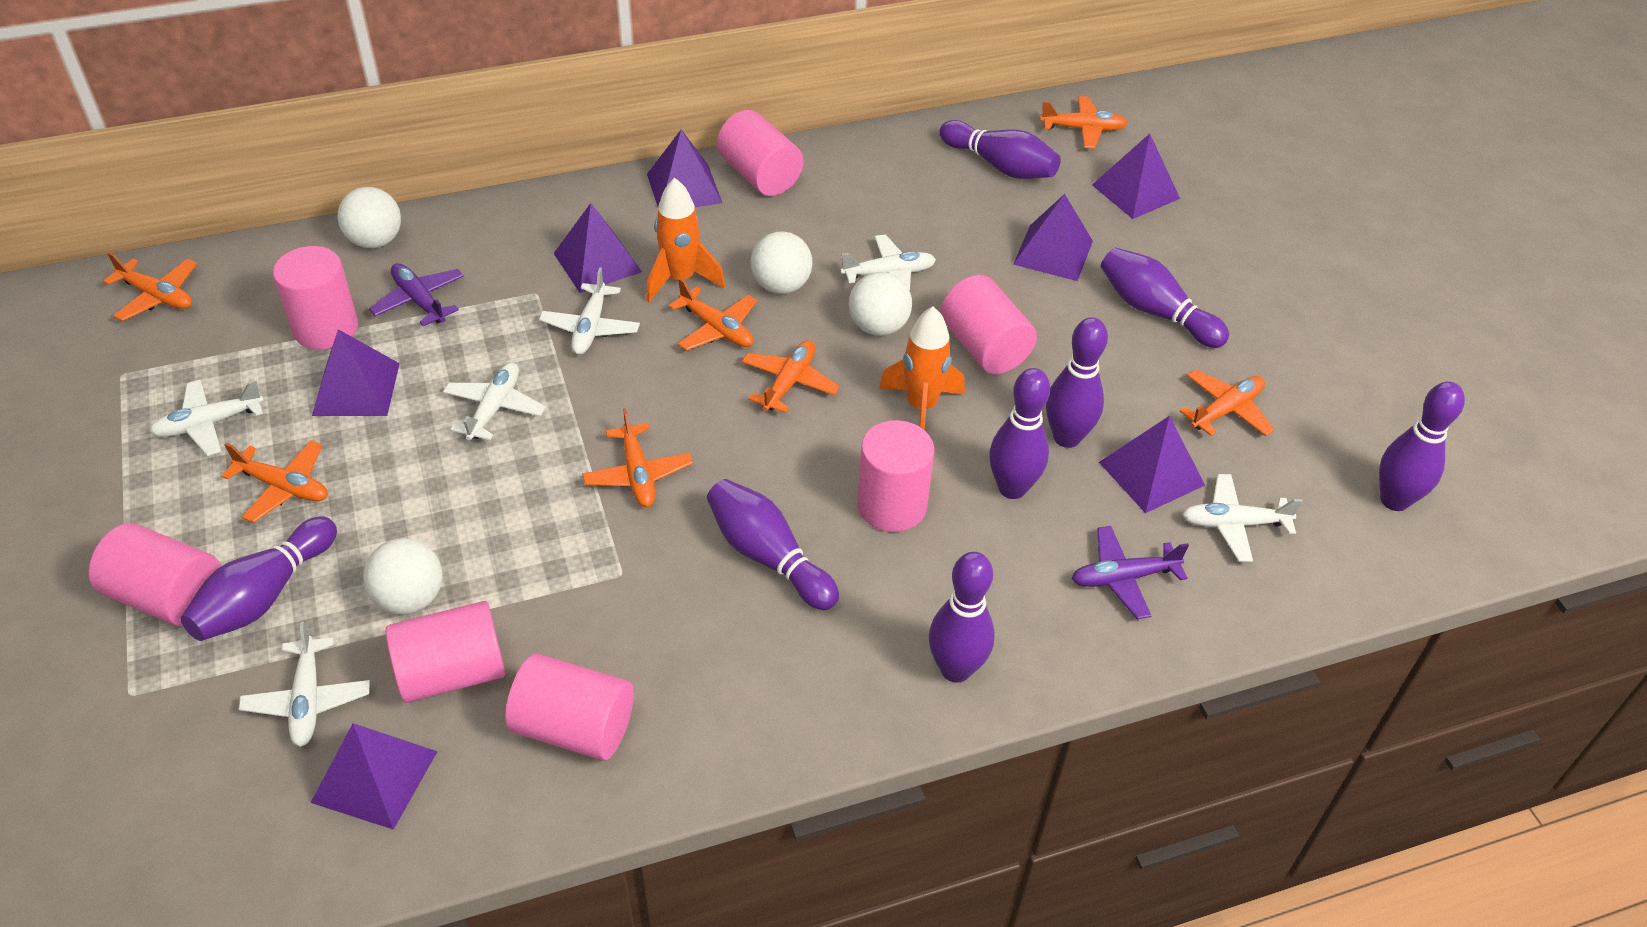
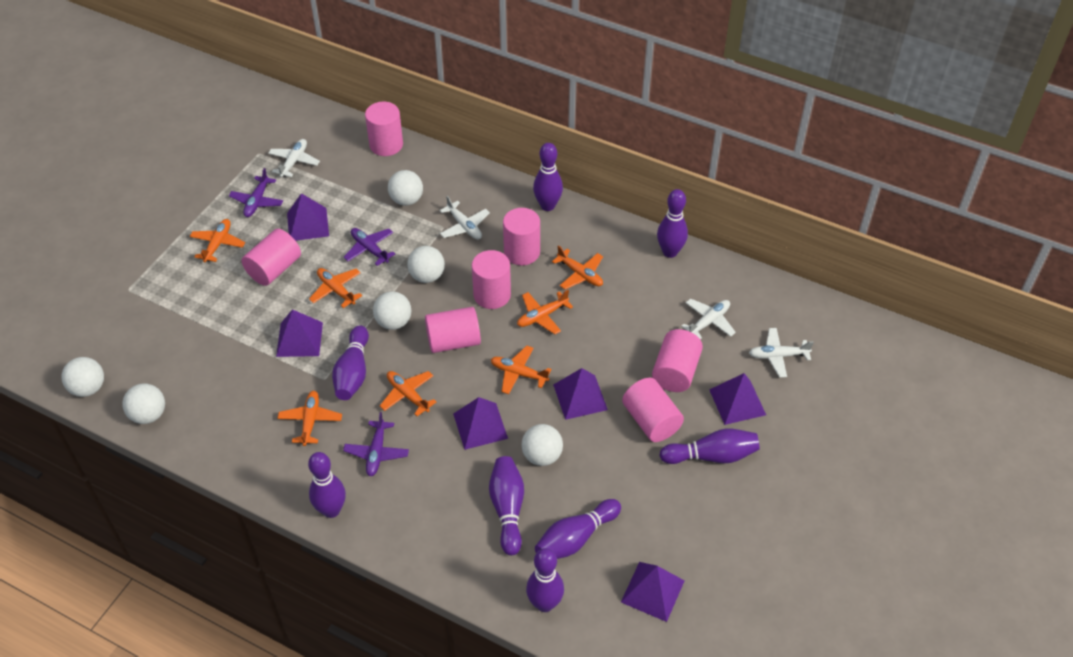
orange rocket: 2 -> 0
purple plane: 2 -> 3
purple pyramid: 7 -> 6
white ball: 4 -> 6
white plane: 6 -> 4

